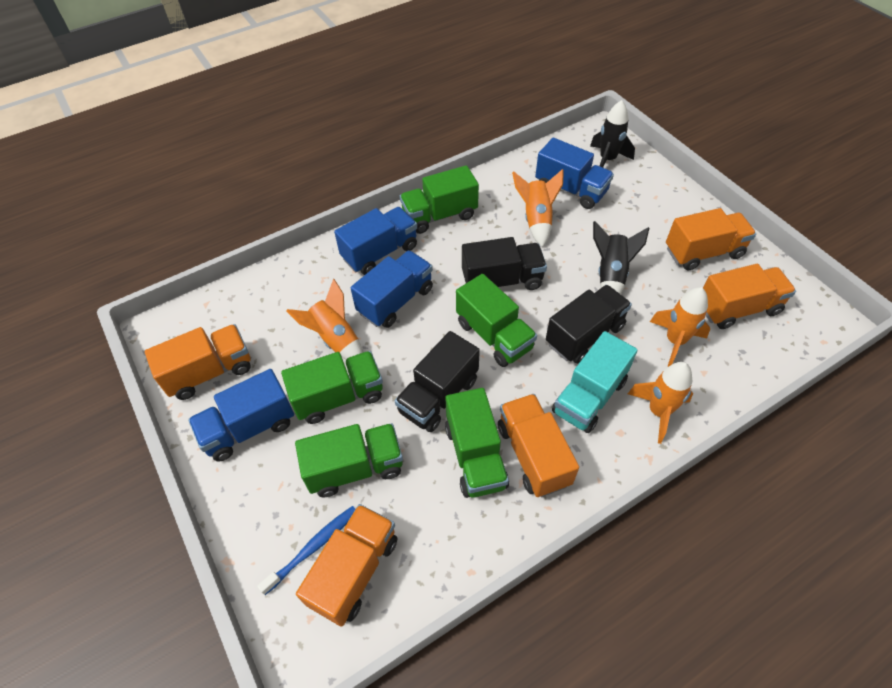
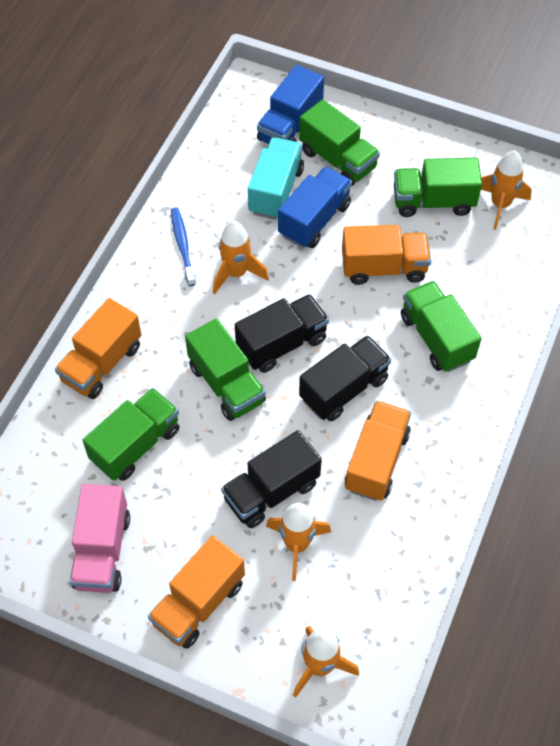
black rocket: 2 -> 0
blue truck: 4 -> 2
orange truck: 5 -> 4
pink truck: 0 -> 1

